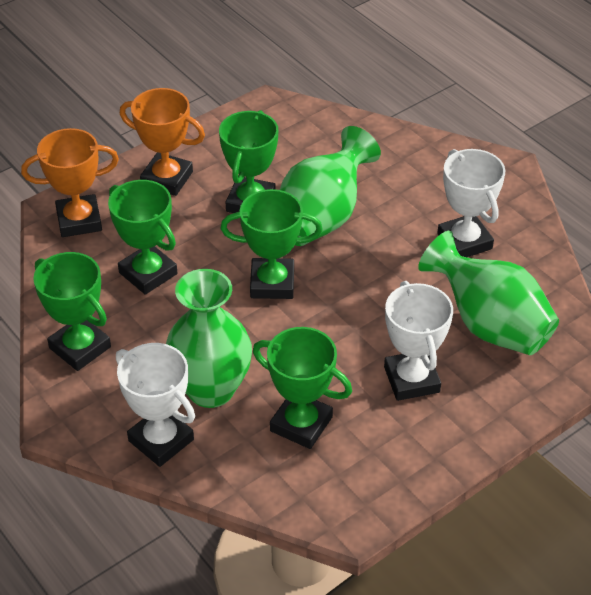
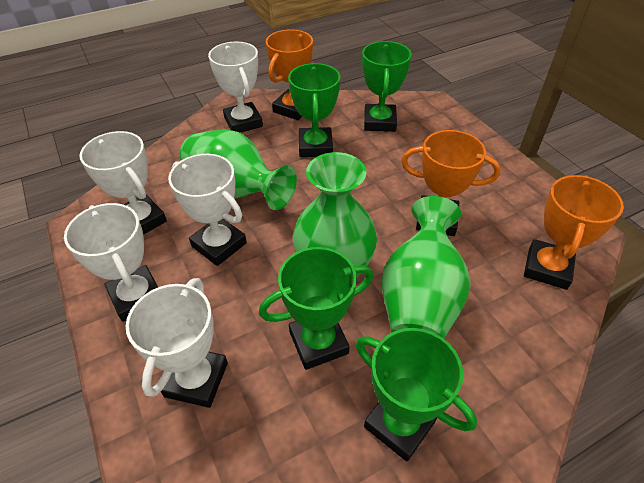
green trophy: 5 -> 4
orange trophy: 2 -> 3
white trophy: 3 -> 5

